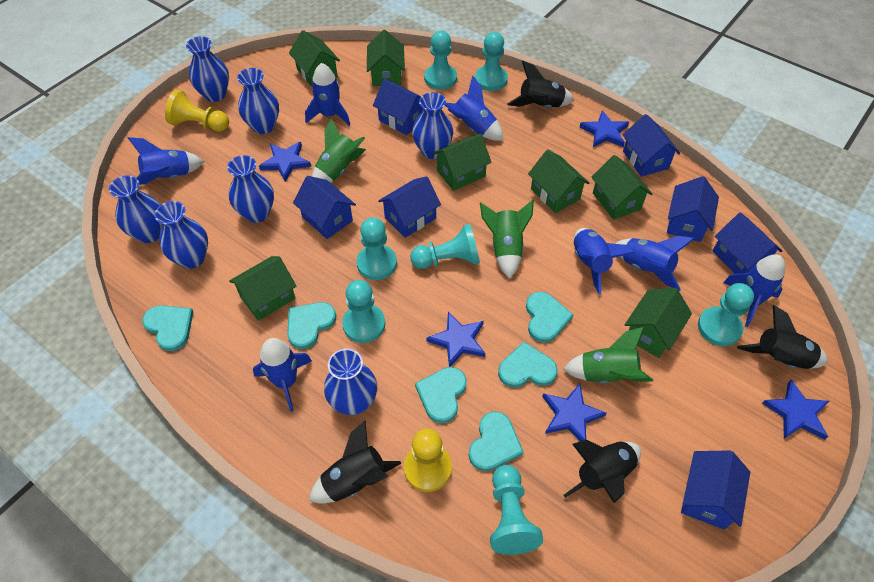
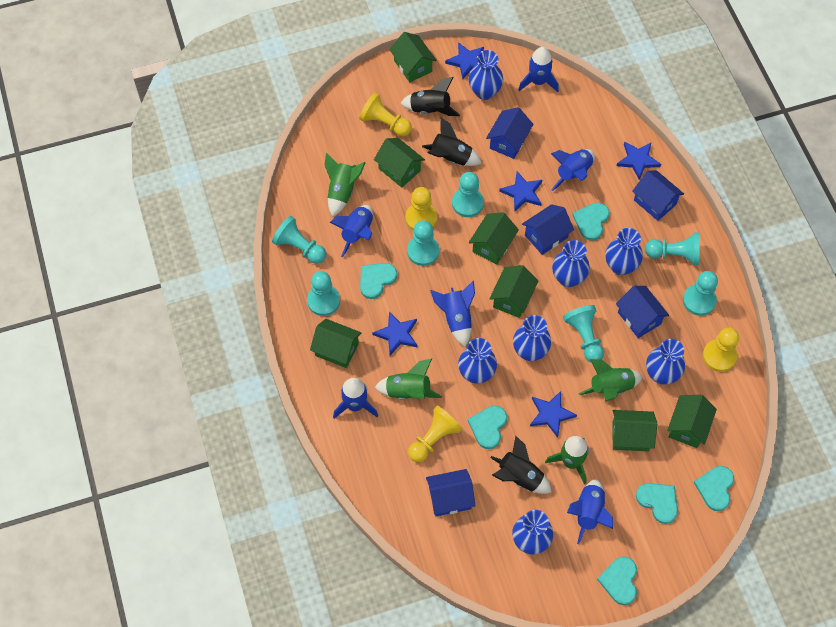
black rocket: 4 -> 3
blue house: 7 -> 5
blue rocket: 7 -> 6
green rocket: 3 -> 4
yellow pawn: 2 -> 4

